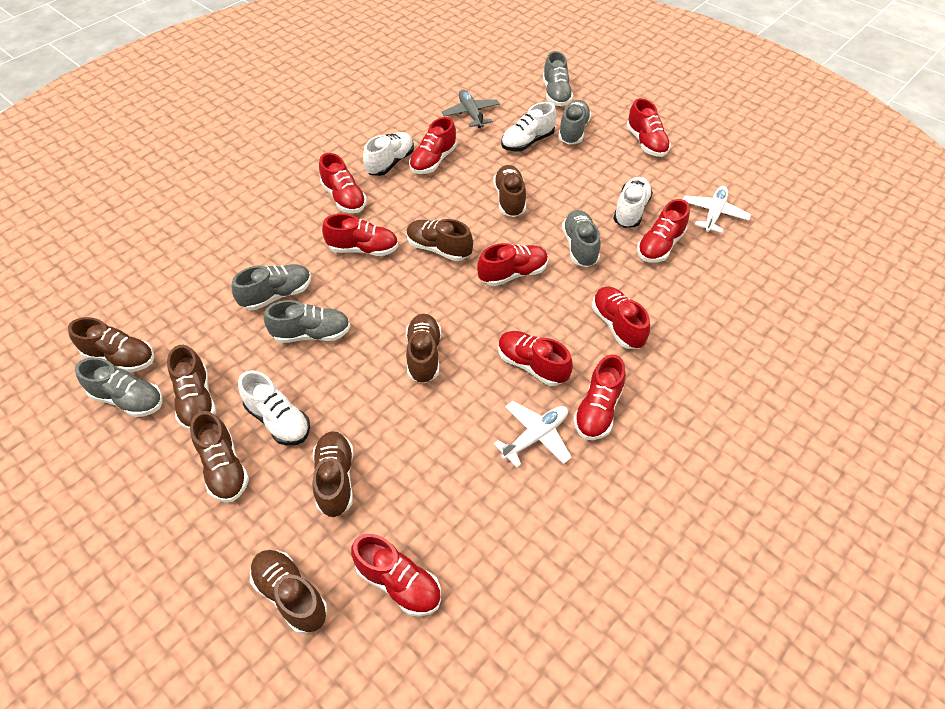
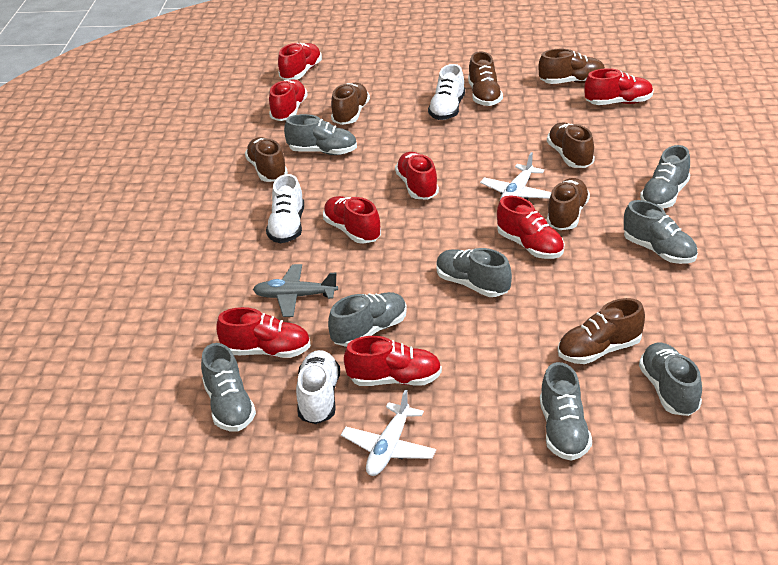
brown shoe: 8 -> 7
grey shoe: 6 -> 8
red shoe: 10 -> 8
white shoe: 4 -> 3

